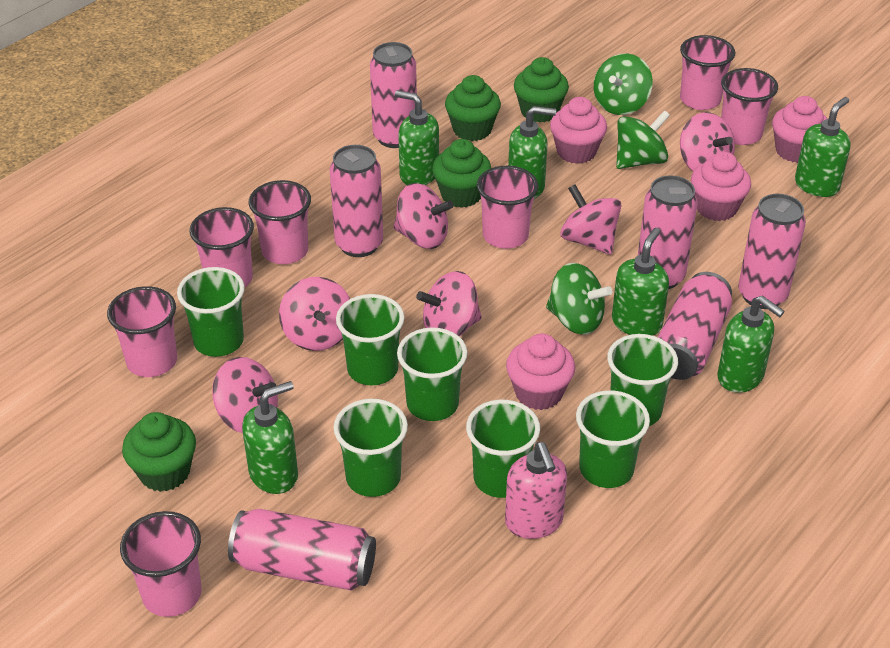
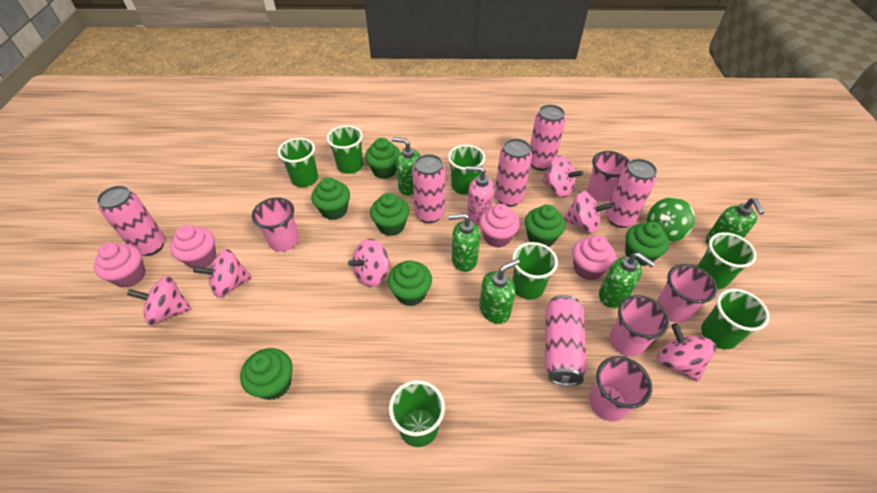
green cupcake: 4 -> 7
green soap dispenser: 6 -> 5
green spinning top: 3 -> 1
pink cup: 7 -> 5

